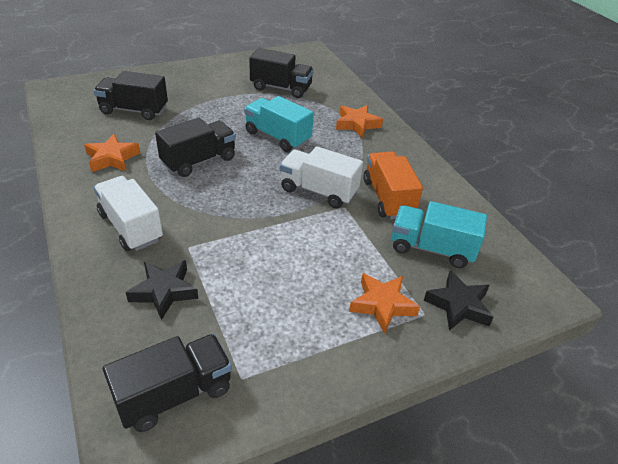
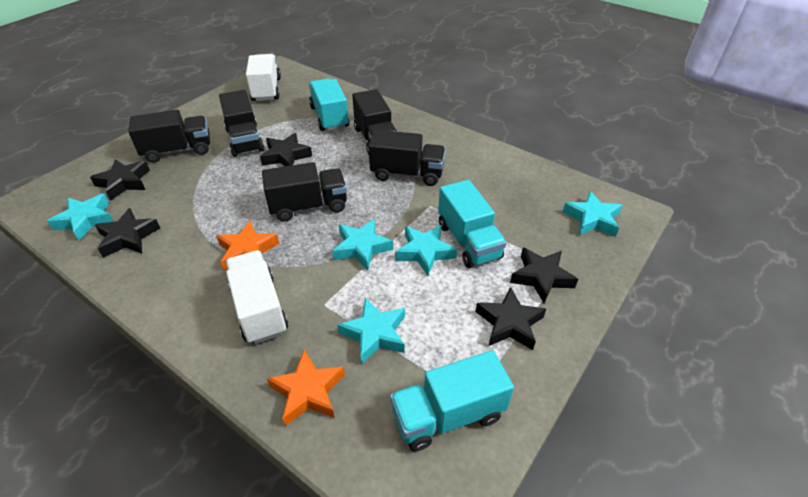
black star: 2 -> 5
black truck: 4 -> 5
orange star: 3 -> 2
orange truck: 1 -> 0
turquoise star: 0 -> 5
turquoise truck: 2 -> 3

